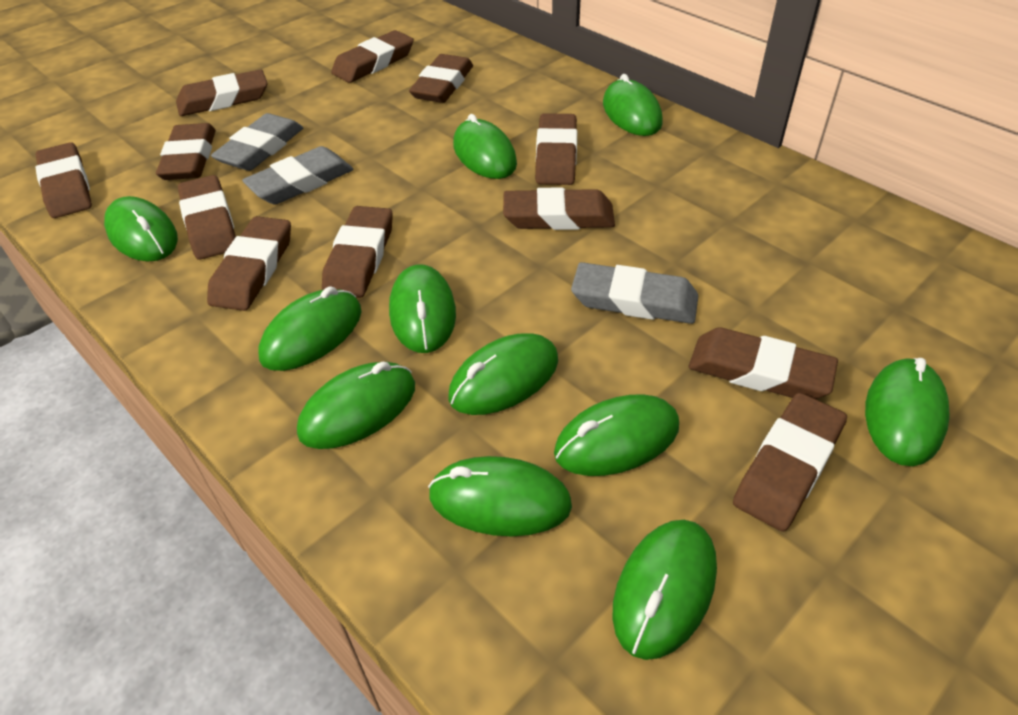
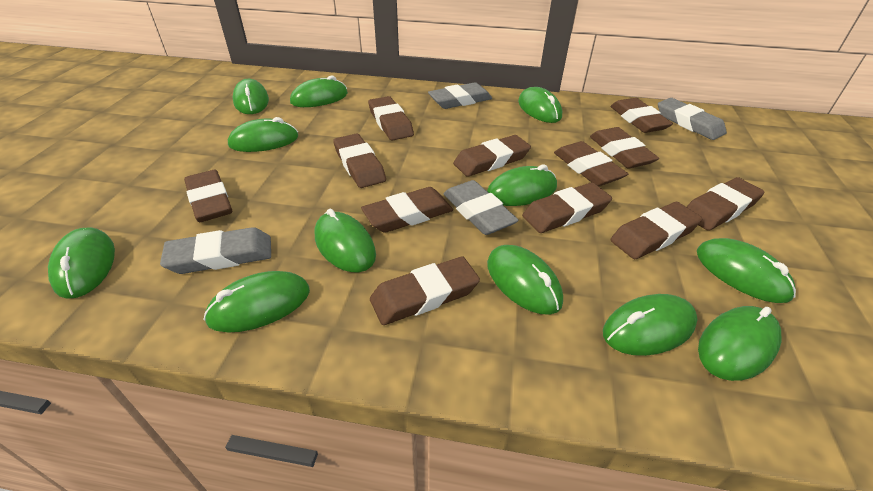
green mouse: 11 -> 12
grey eraser: 3 -> 4

